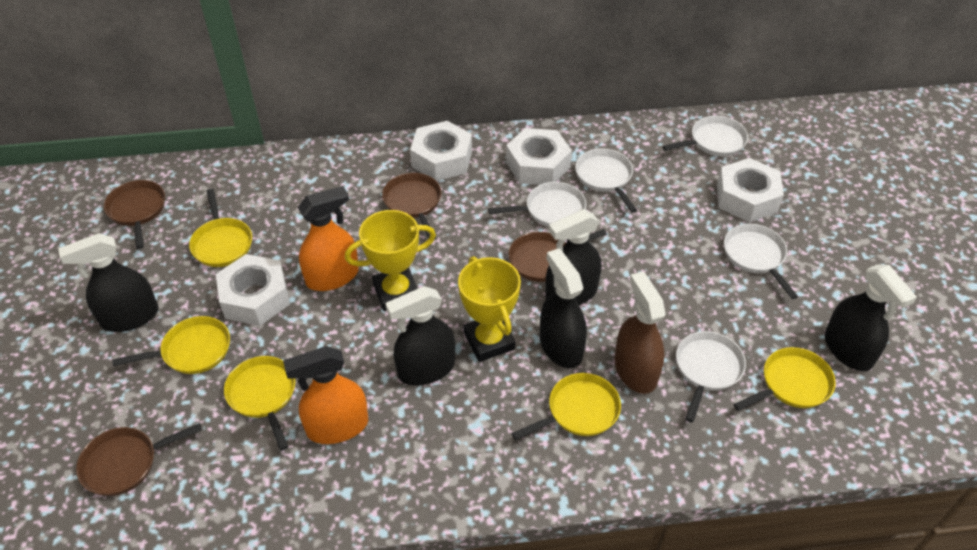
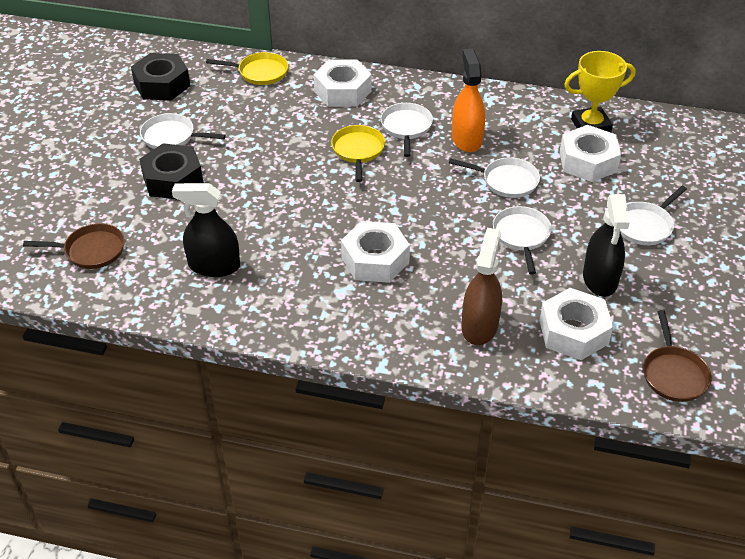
black nut: 0 -> 2
black spray bottle: 5 -> 2
brown pan: 4 -> 2
orange spray bottle: 2 -> 1
yellow pan: 5 -> 2
yellow trophy: 2 -> 1

